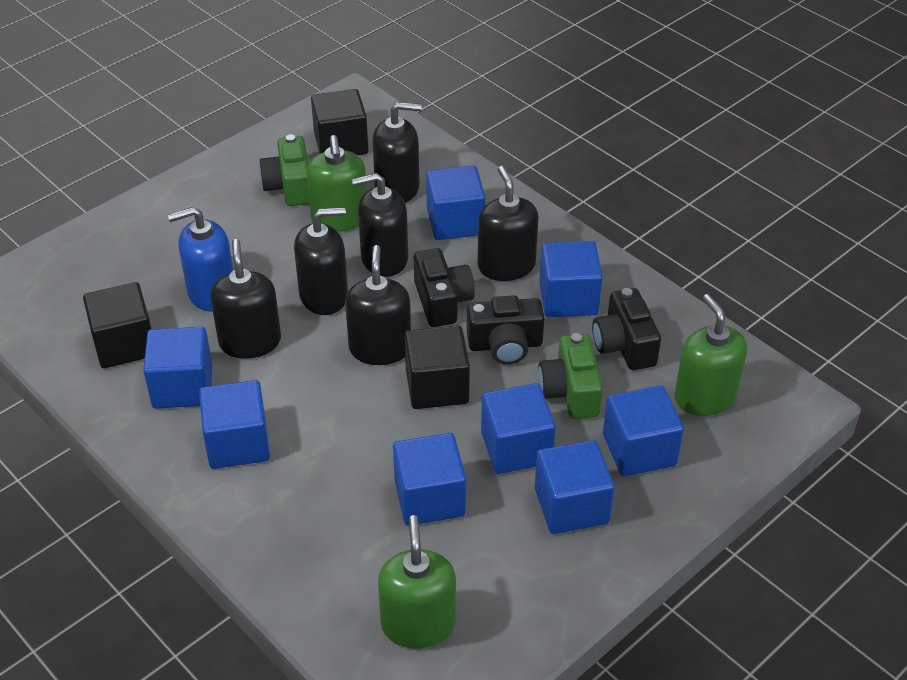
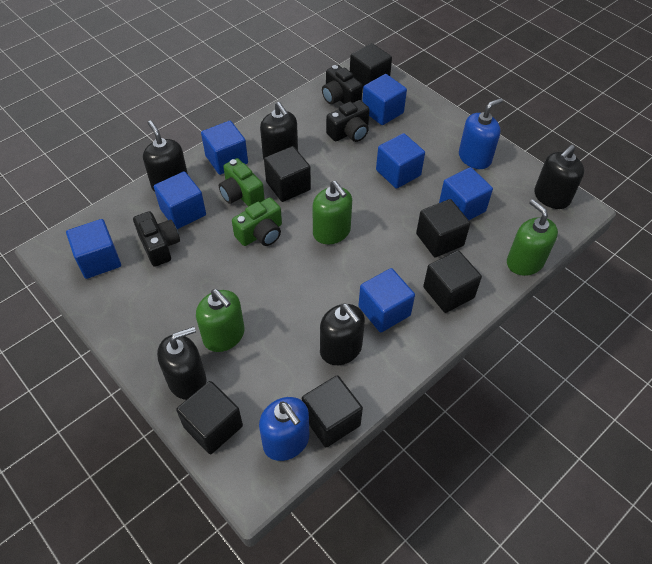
black cube: 3 -> 6
black soap dispenser: 6 -> 5
blue cube: 8 -> 7
blue soap dispenser: 1 -> 2

